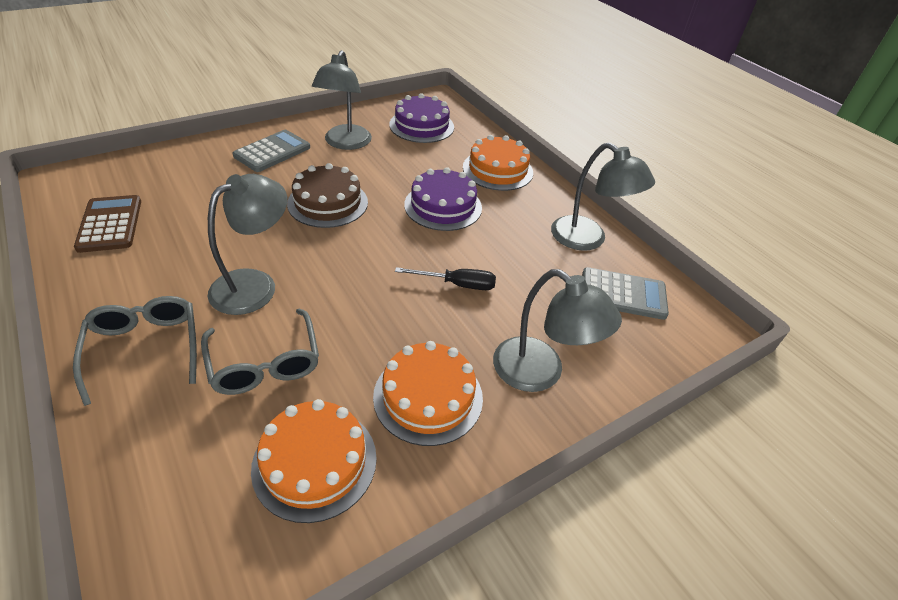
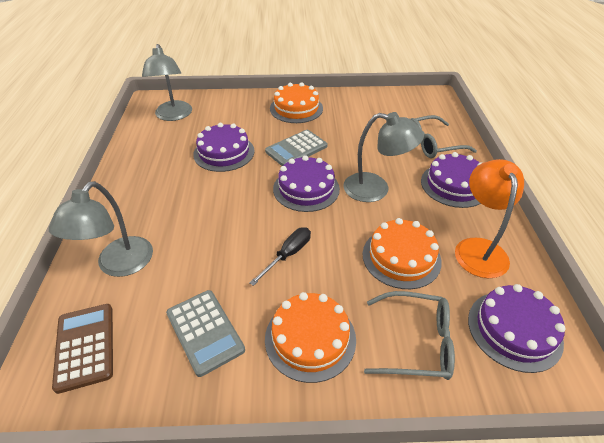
brown cake: 1 -> 0
grey lamp: 4 -> 3
orange lamp: 0 -> 1
purple cake: 2 -> 4

